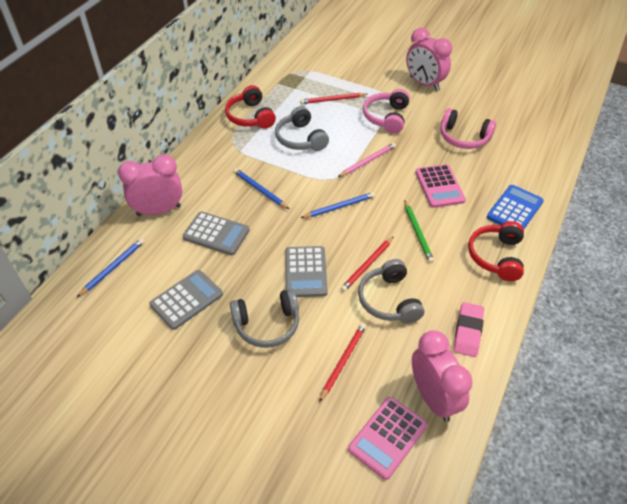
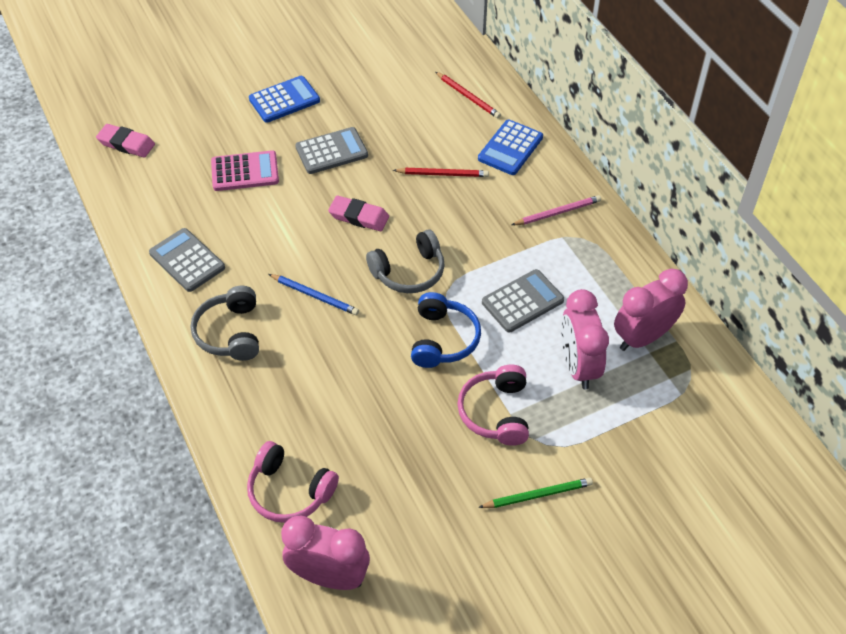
blue calculator: 1 -> 2
blue headphones: 0 -> 1
blue pencil: 3 -> 1
grey headphones: 3 -> 2
pink calculator: 2 -> 1
pink eraser: 1 -> 2
red headphones: 2 -> 0
red pencil: 3 -> 2

